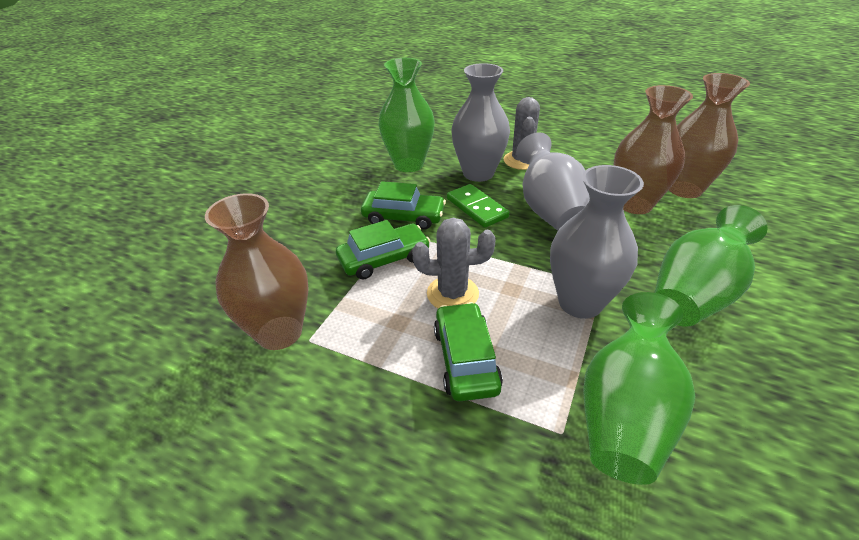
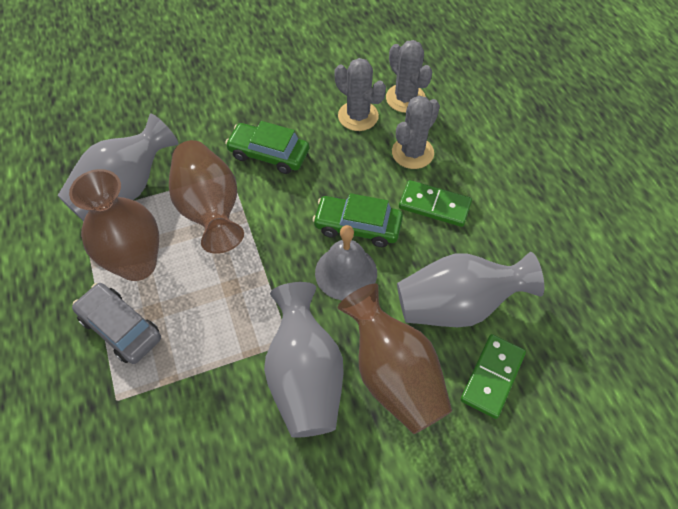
green car: 3 -> 2
green domino: 1 -> 2
green vase: 3 -> 0
grey bell: 0 -> 1
grey cactus: 2 -> 3
grey car: 0 -> 1

